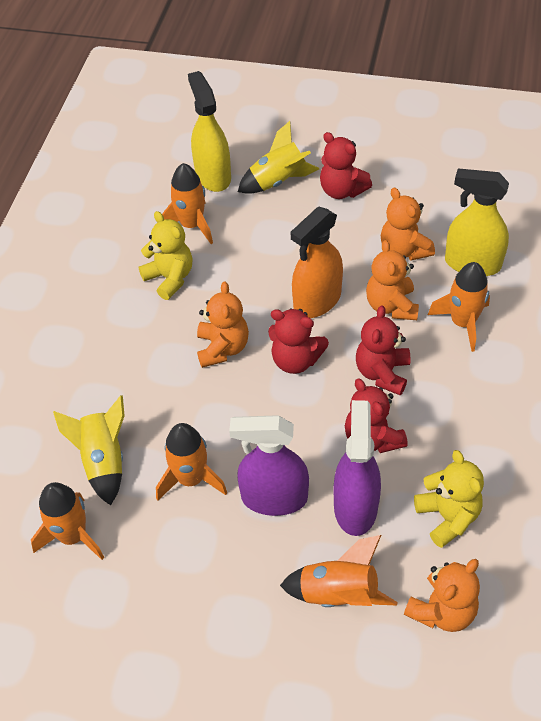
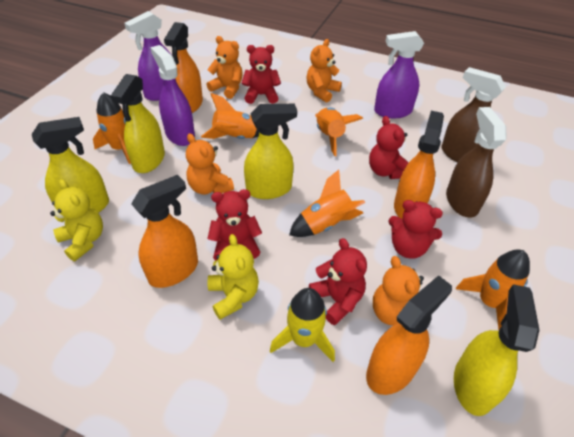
brown spray bottle: 0 -> 2
orange spray bottle: 1 -> 4
purple spray bottle: 2 -> 3
red teddy bear: 4 -> 5
yellow rocket: 2 -> 1
yellow spray bottle: 2 -> 4

